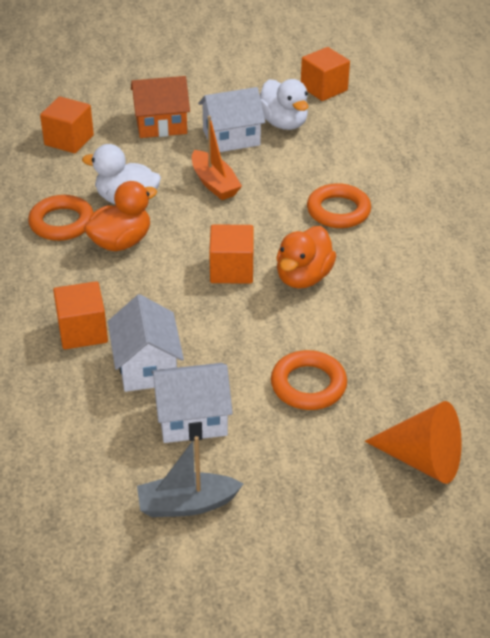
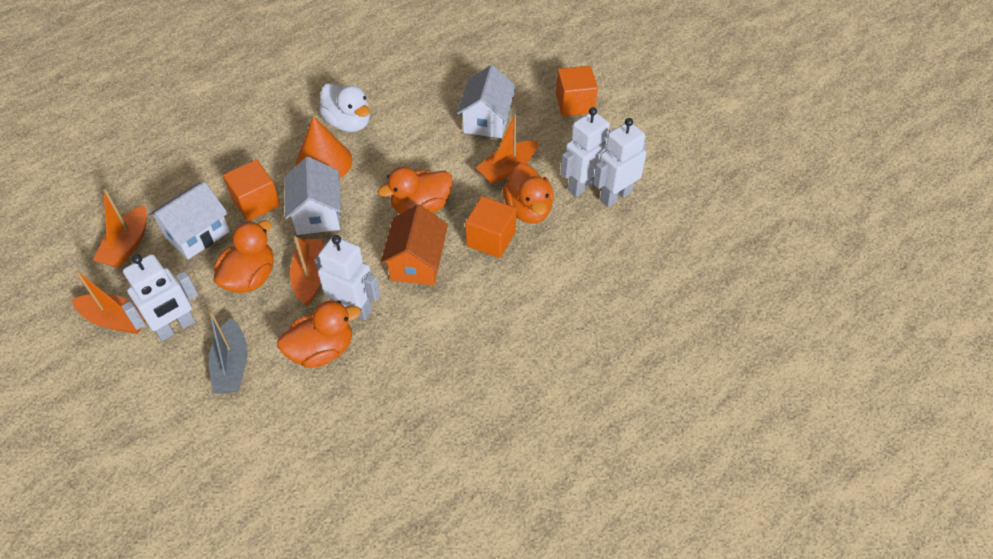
orange boat: 1 -> 4
orange cube: 4 -> 3
orange duck: 2 -> 4
orange ring: 3 -> 0
white duck: 2 -> 1
white robot: 0 -> 4

